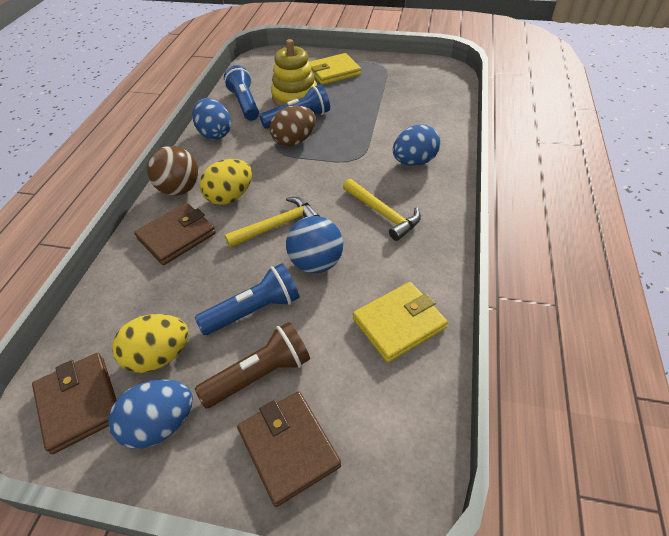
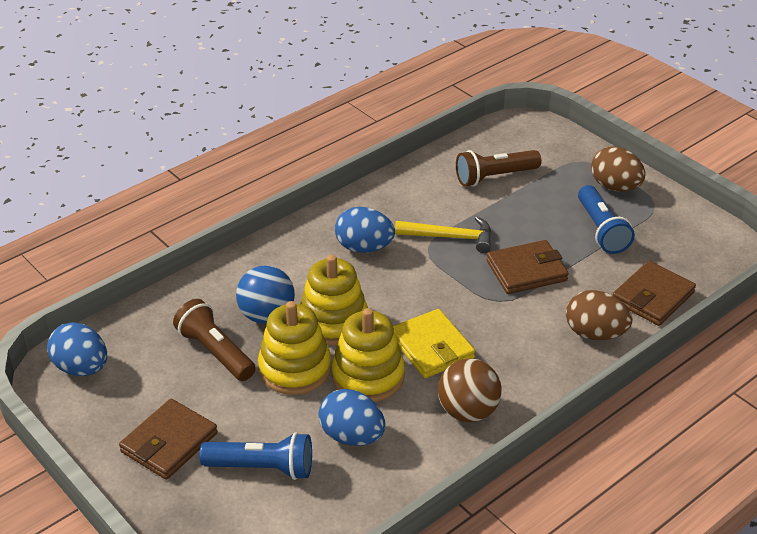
blue flashlight: 3 -> 2
brown egg: 1 -> 2
brown flashlight: 1 -> 2
yellow egg: 2 -> 0
yellow hammer: 2 -> 1
yellow stacking toy: 1 -> 3
yellow wallet: 2 -> 1

